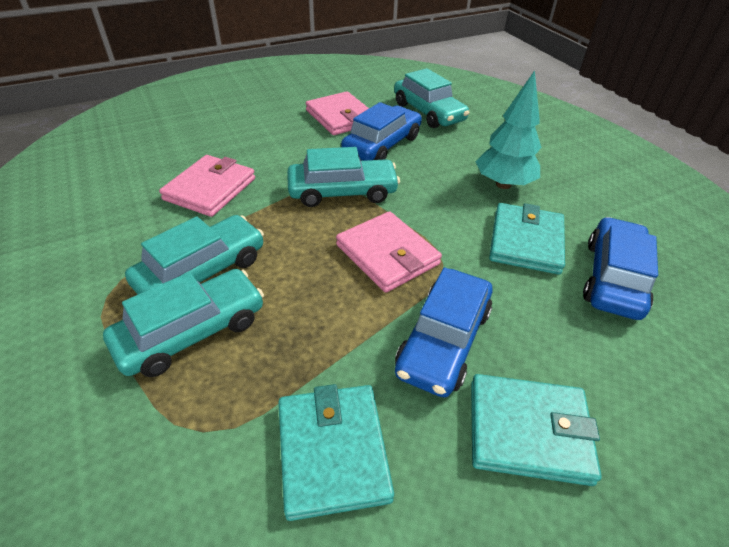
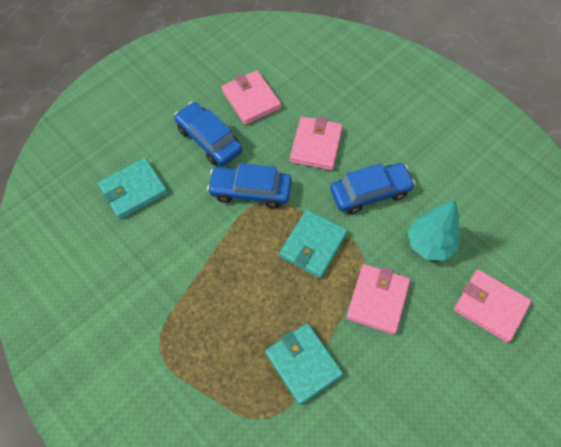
pink wallet: 3 -> 4
turquoise car: 4 -> 0

